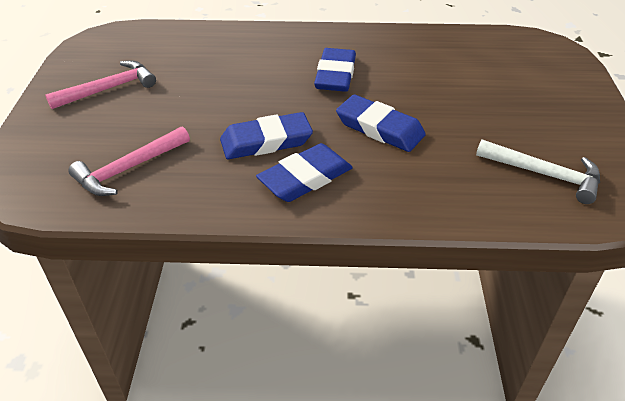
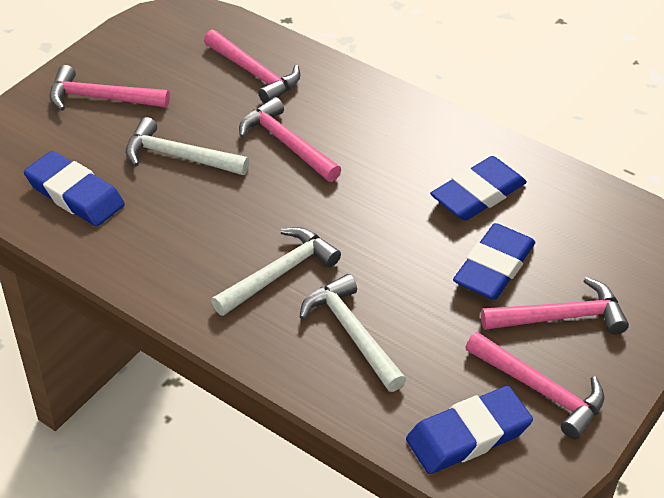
pink hammer: 2 -> 5
white hammer: 1 -> 3

